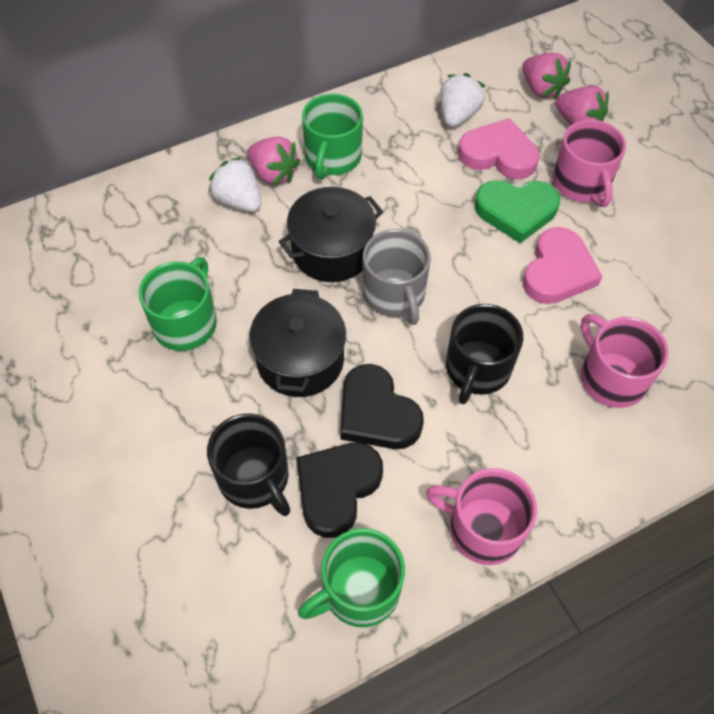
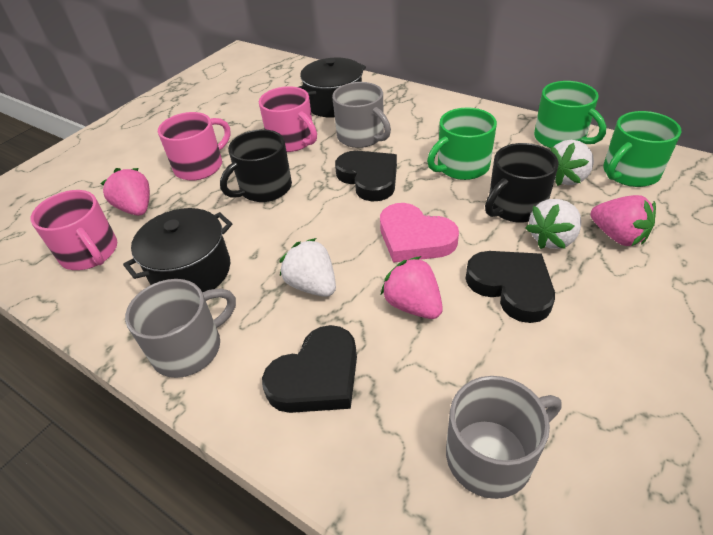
black heart: 2 -> 3
green heart: 1 -> 0
grey mug: 1 -> 3
pink heart: 2 -> 1
white strawberry: 2 -> 3

